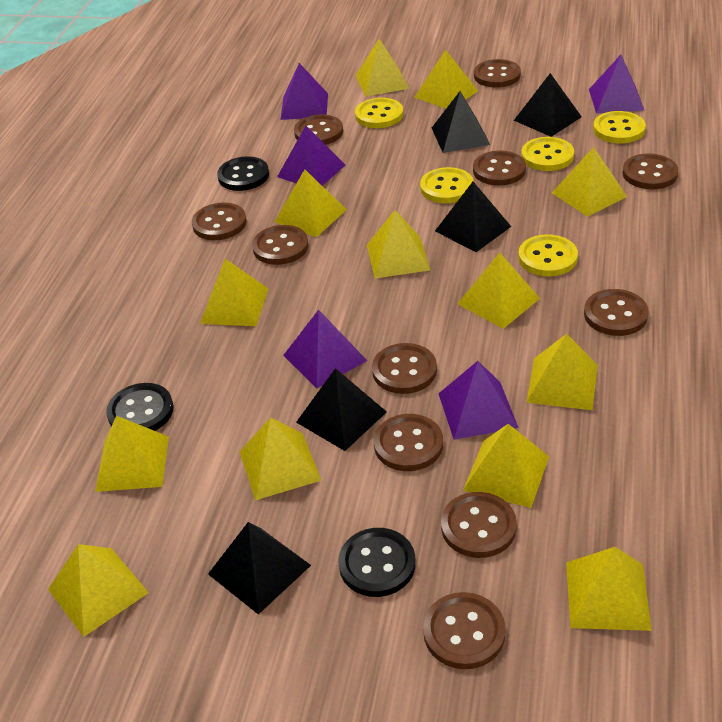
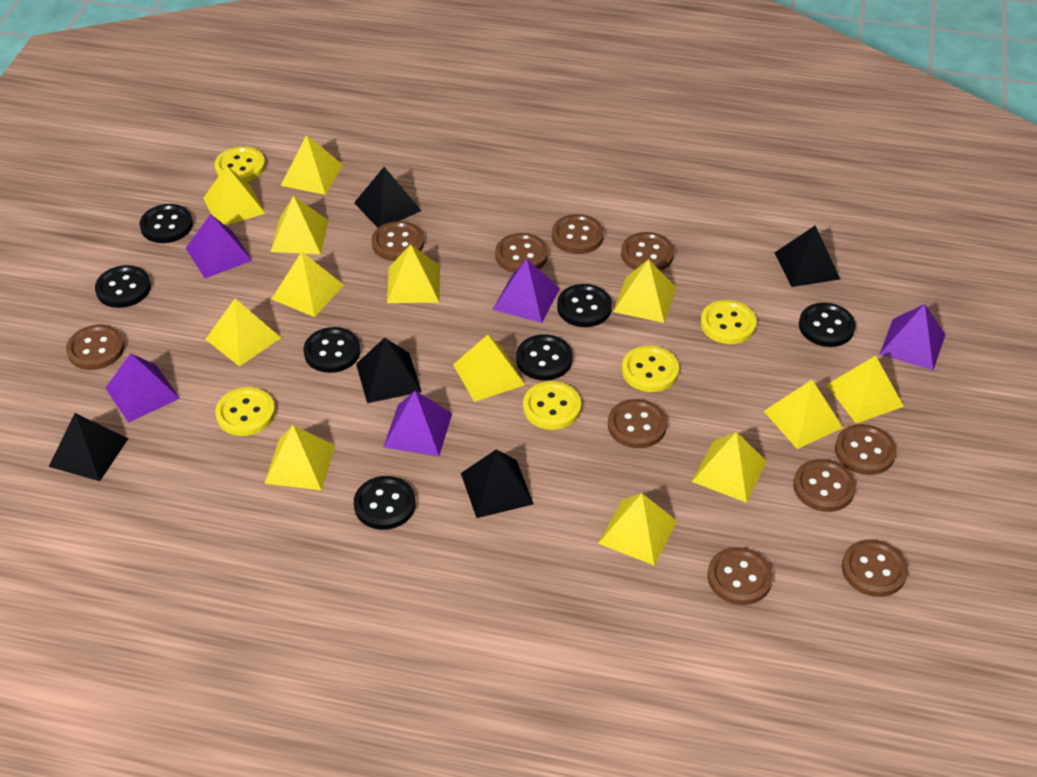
black button: 3 -> 7
brown button: 11 -> 10

